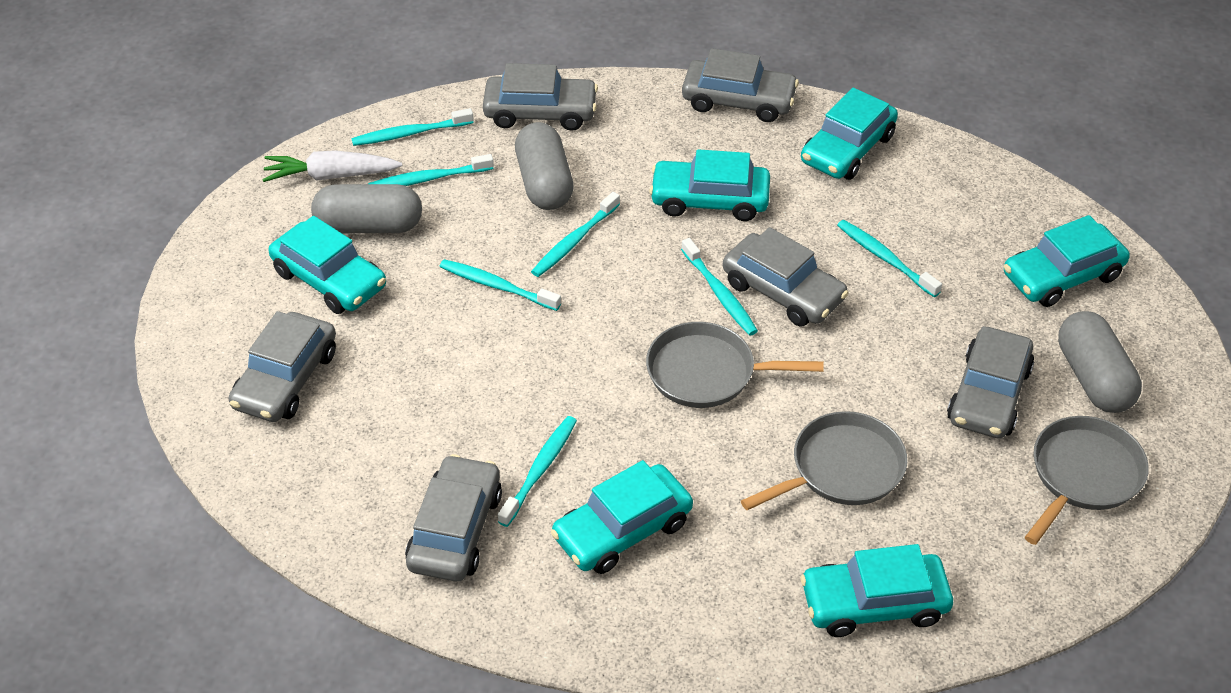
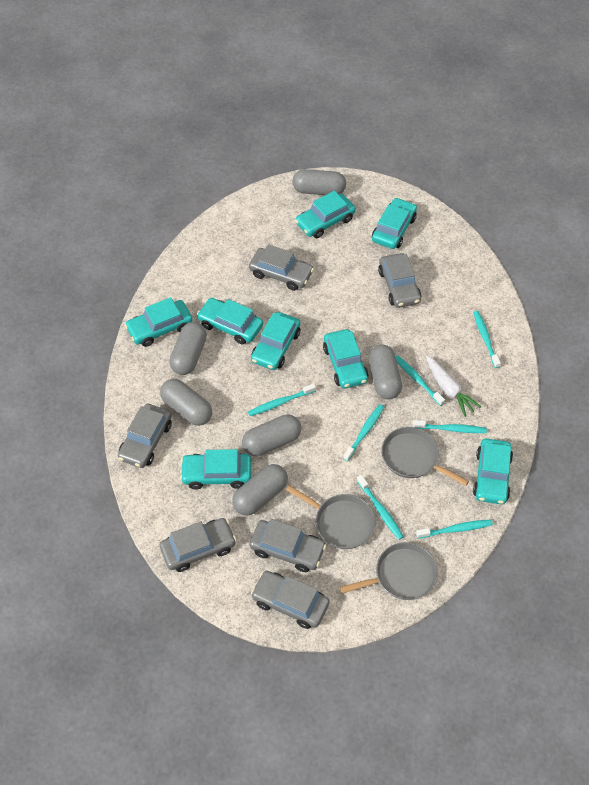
grey capsule: 3 -> 6
turquoise car: 6 -> 8

